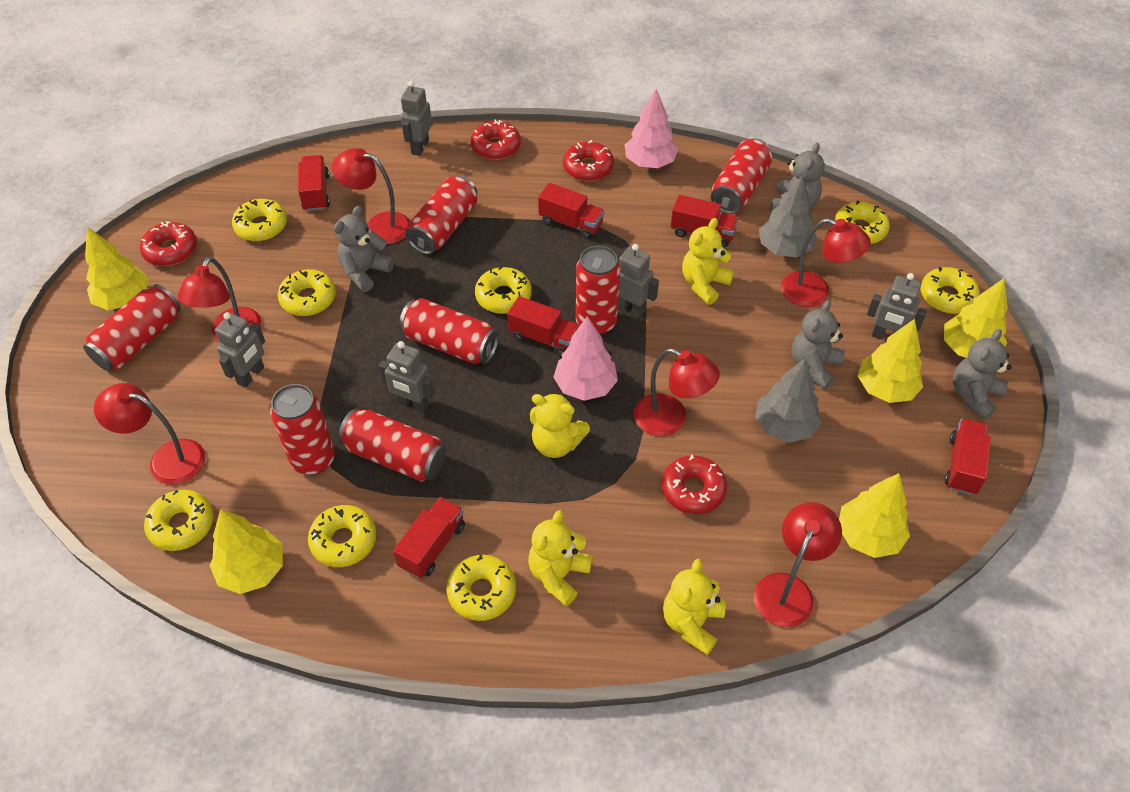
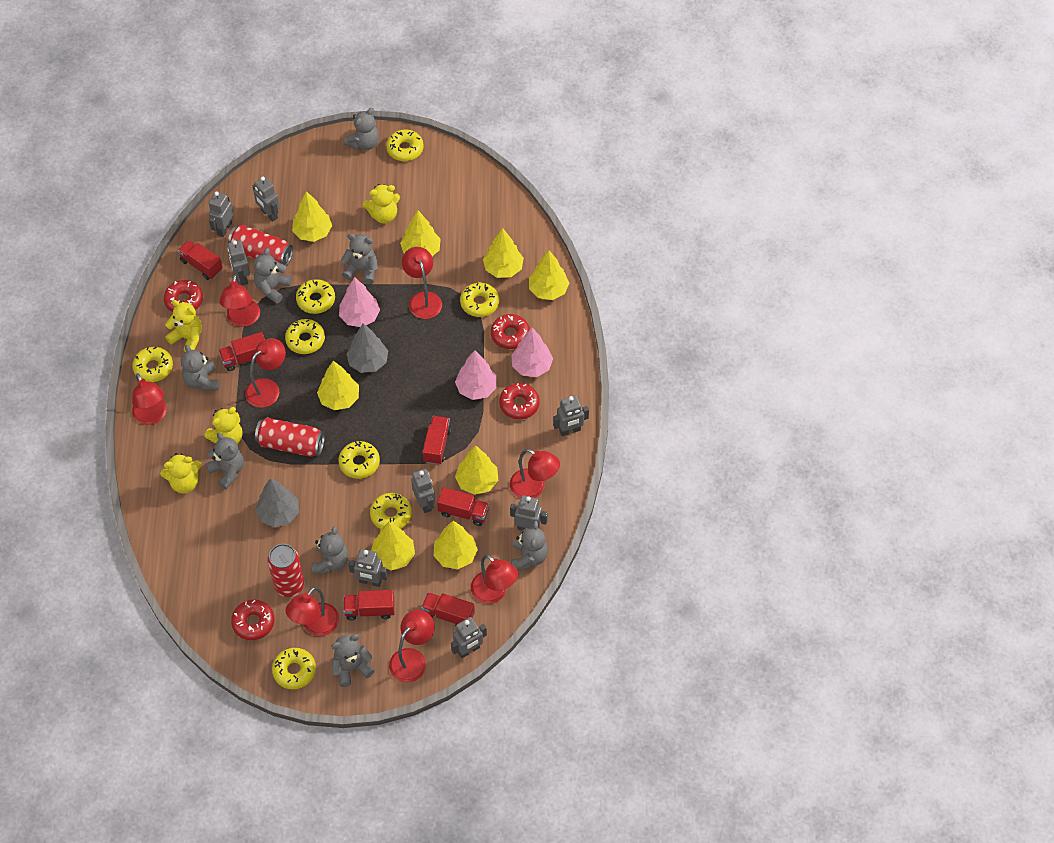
grey robot: 5 -> 8
grey teddy bear: 4 -> 8
pink tree: 2 -> 3
red can: 7 -> 3
red lamp: 6 -> 8
yellow tree: 5 -> 8

